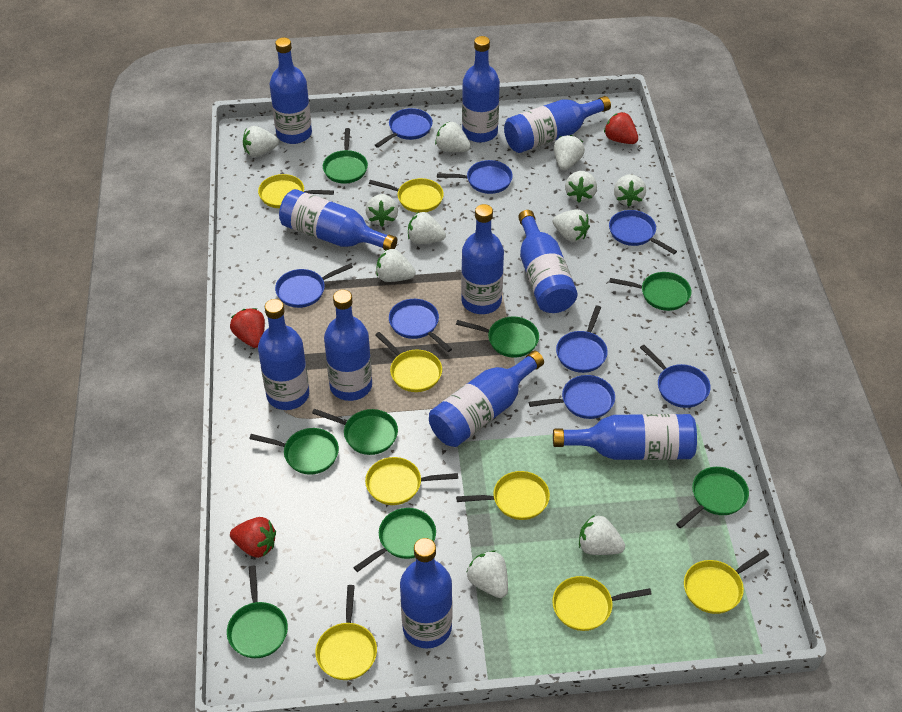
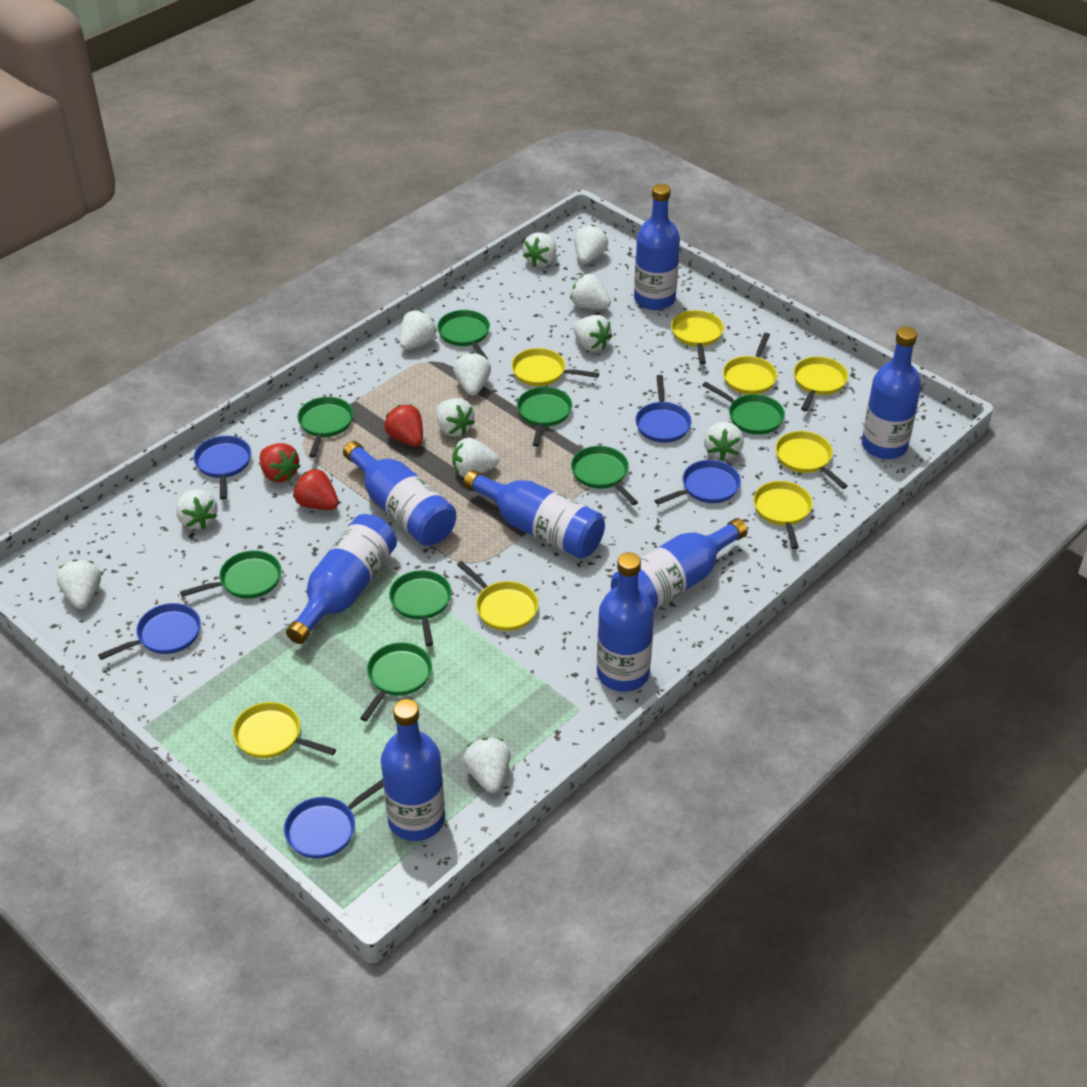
blue bottle: 11 -> 8
blue pan: 8 -> 5
white strawberry: 11 -> 12

